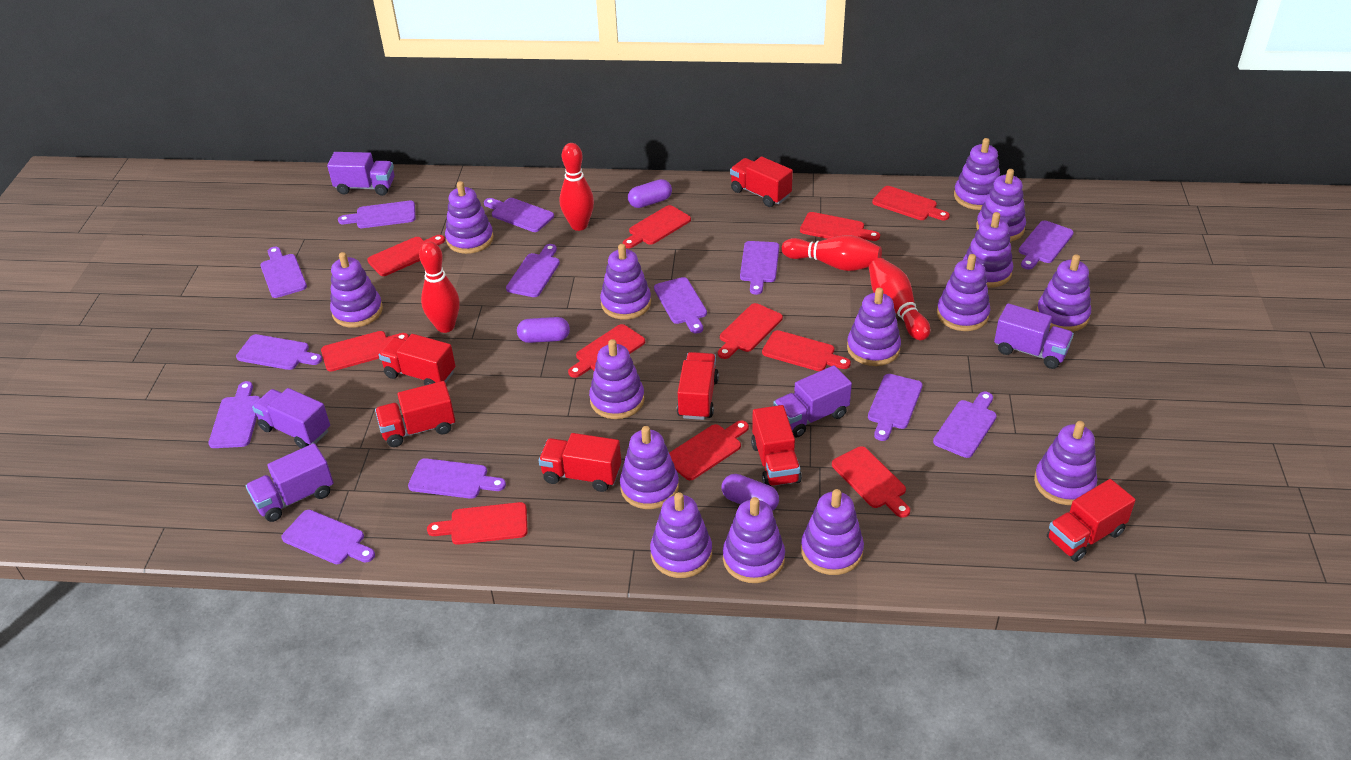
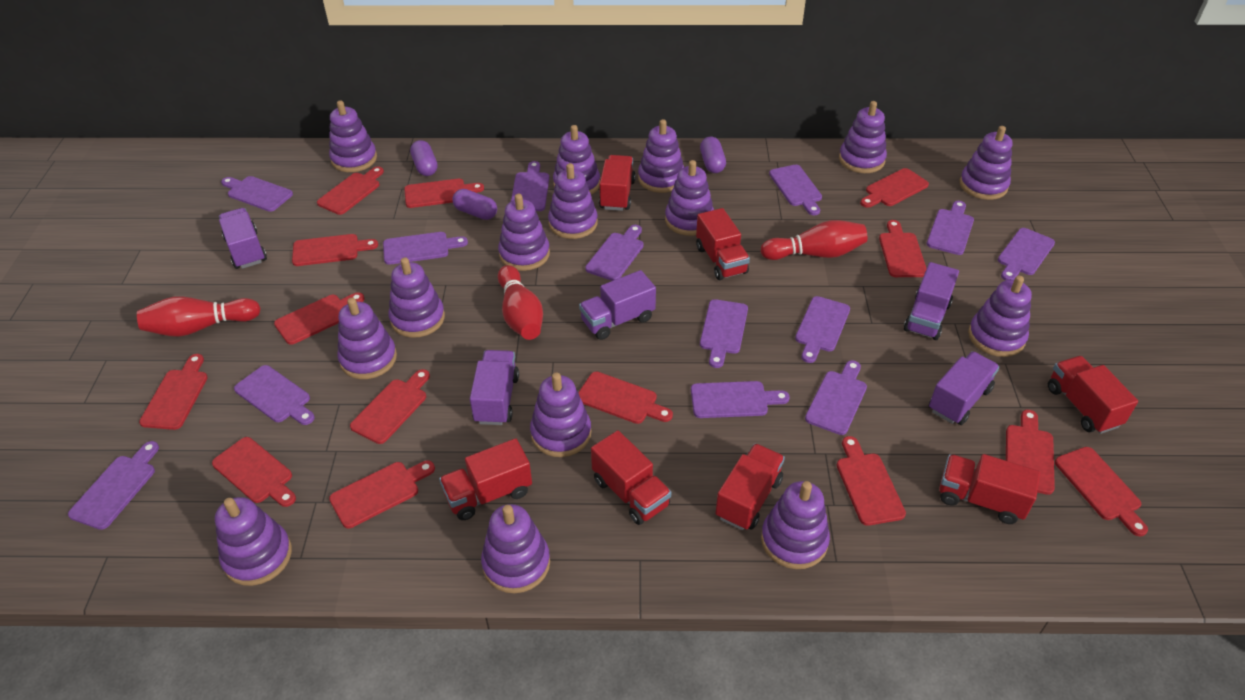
red bowling pin: 4 -> 3
red cutting board: 11 -> 14

